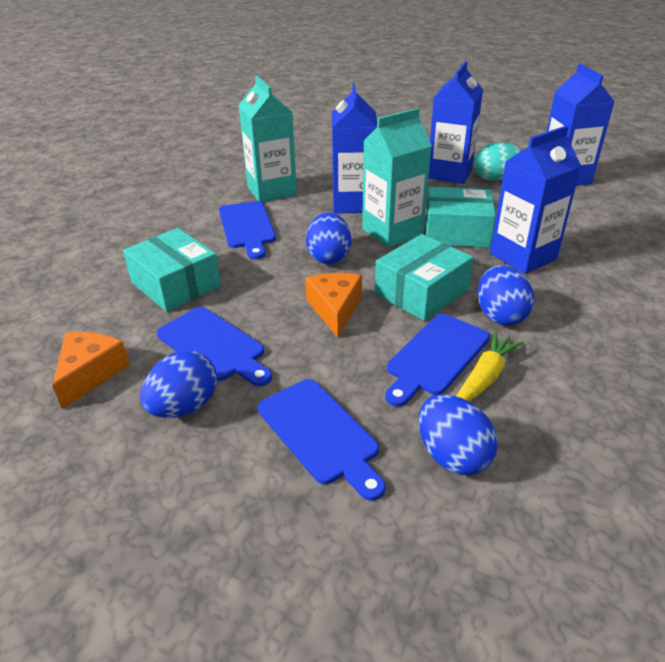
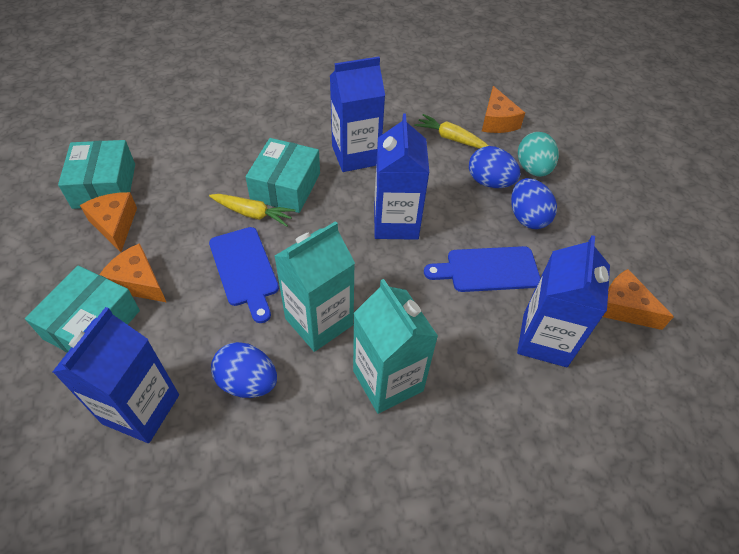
blue cutting board: 4 -> 2
blue egg: 4 -> 3
orange cheese: 2 -> 4
yellow carrot: 1 -> 2

